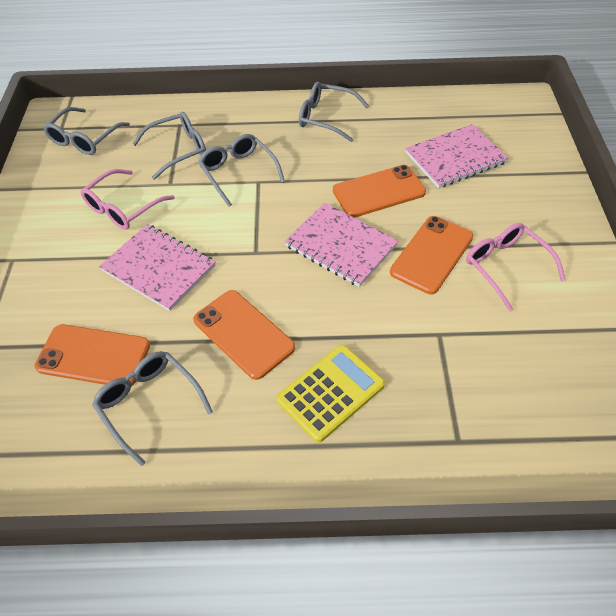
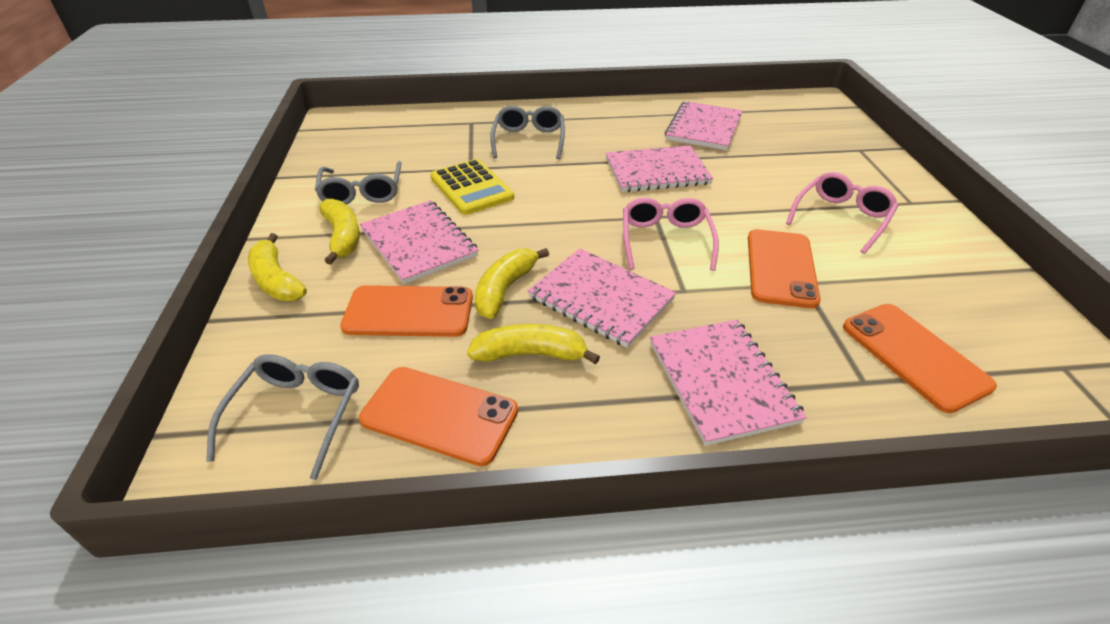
grey glasses: 5 -> 3
pink notebook: 3 -> 5
yellow banana: 0 -> 4

